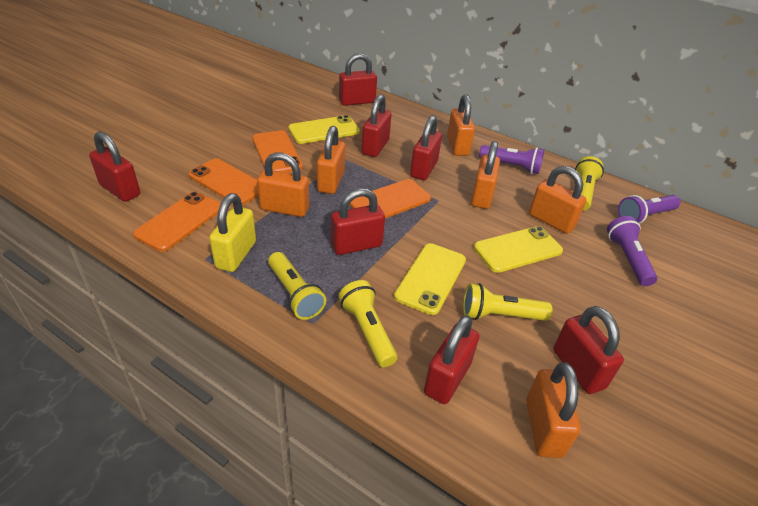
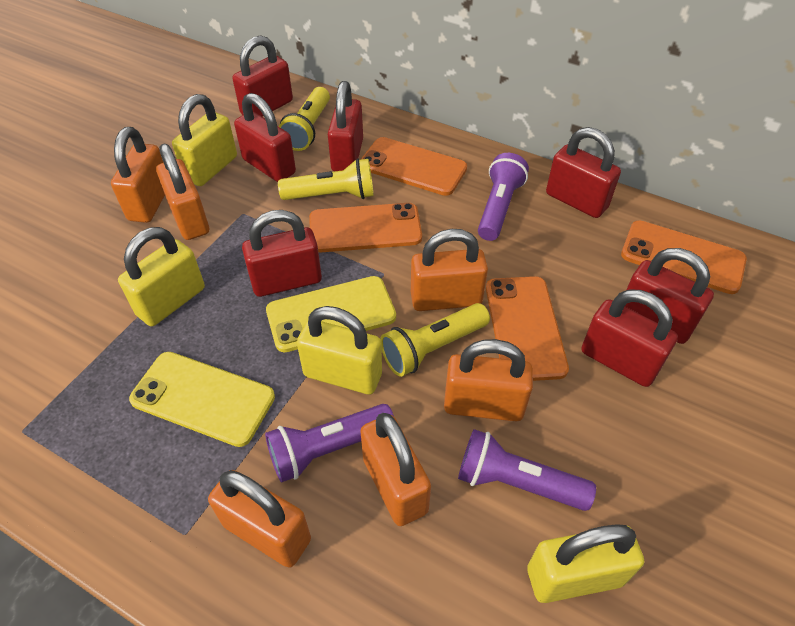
yellow flashlight: 4 -> 3
yellow padlock: 1 -> 4
yellow phone: 3 -> 2

